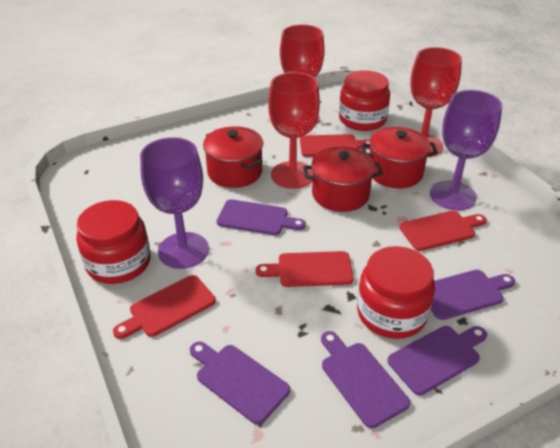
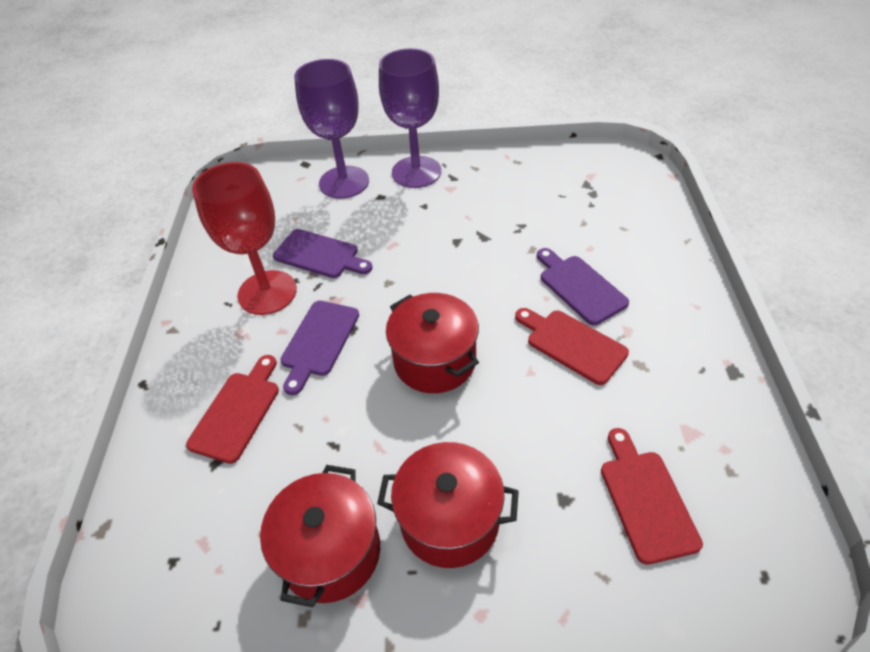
purple cutting board: 5 -> 3
red cutting board: 4 -> 3
red goblet: 3 -> 1
red jar: 3 -> 0

